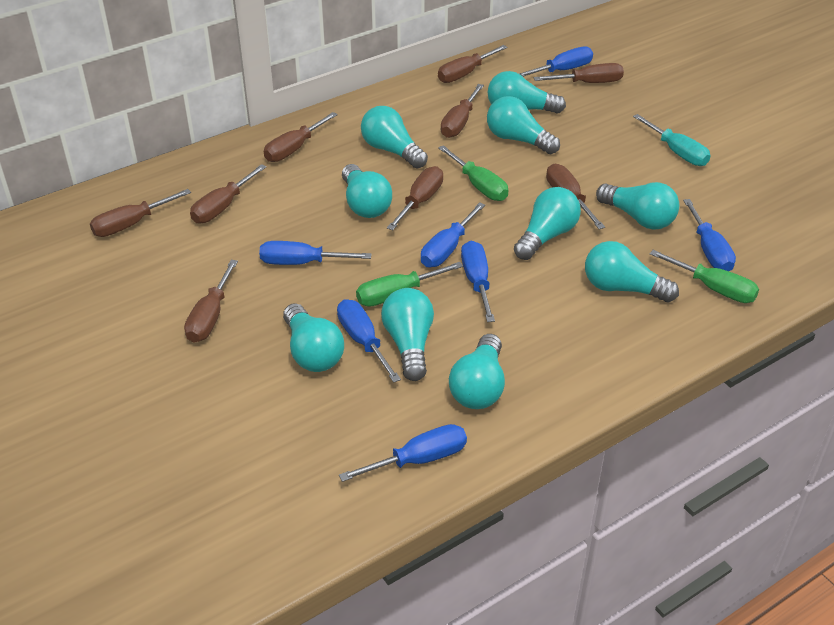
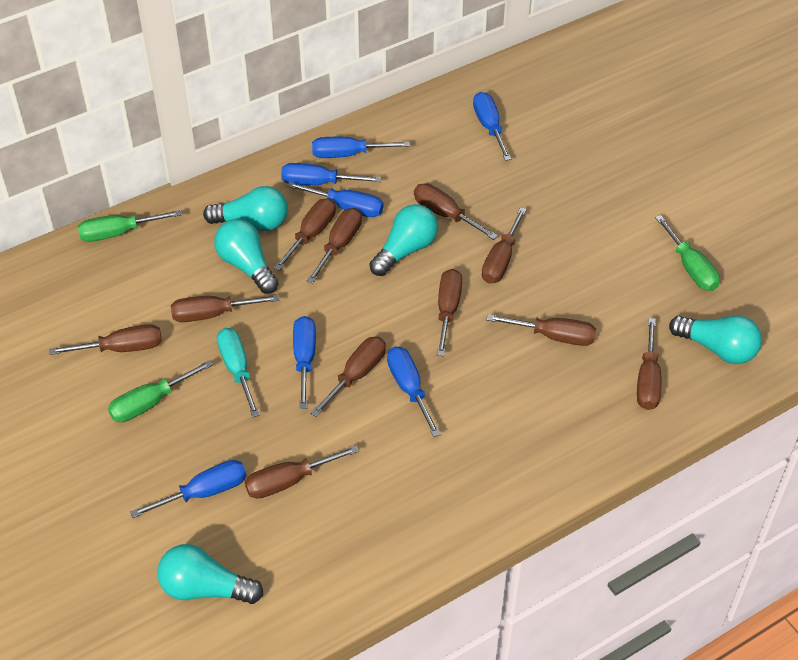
brown screwdriver: 9 -> 11
turquoise light bulb: 10 -> 5

